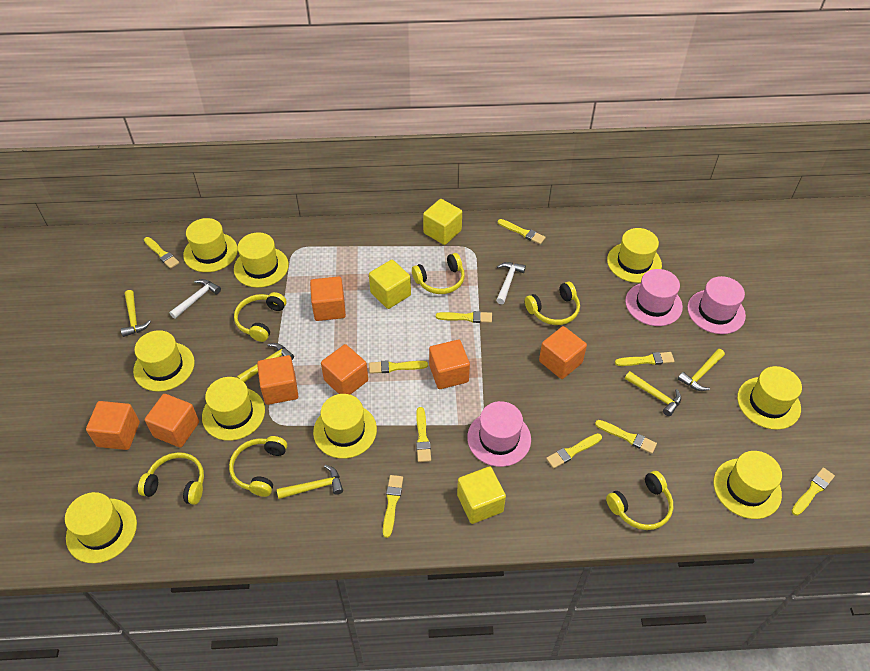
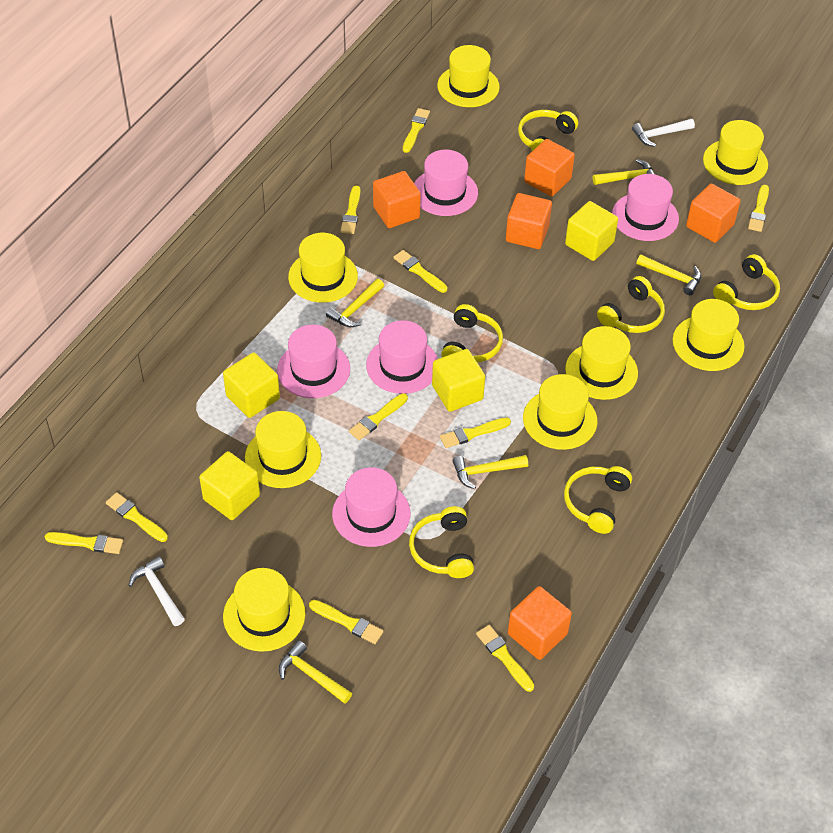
orange cube: 7 -> 5
pink hat: 3 -> 5
yellow cube: 3 -> 4
yellow hat: 9 -> 8

